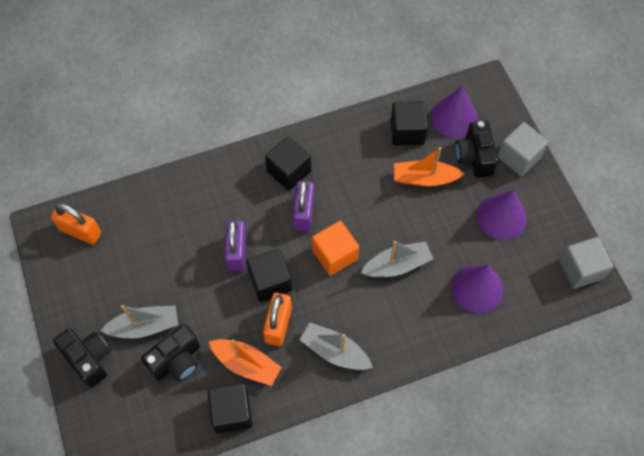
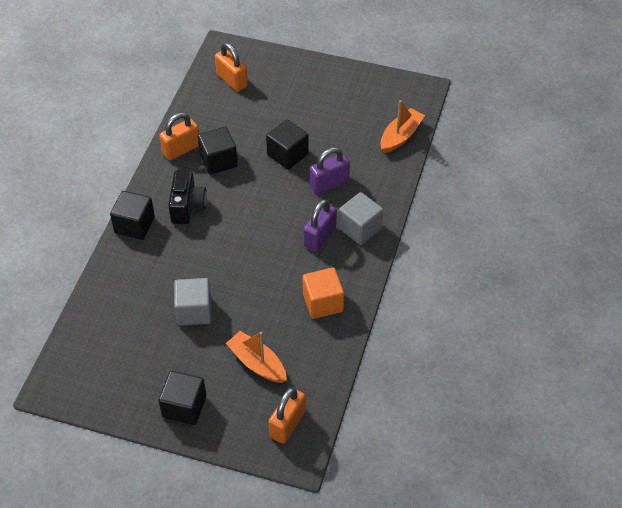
black camera: 3 -> 1
grey boat: 3 -> 0
orange padlock: 2 -> 3
purple cone: 3 -> 0

